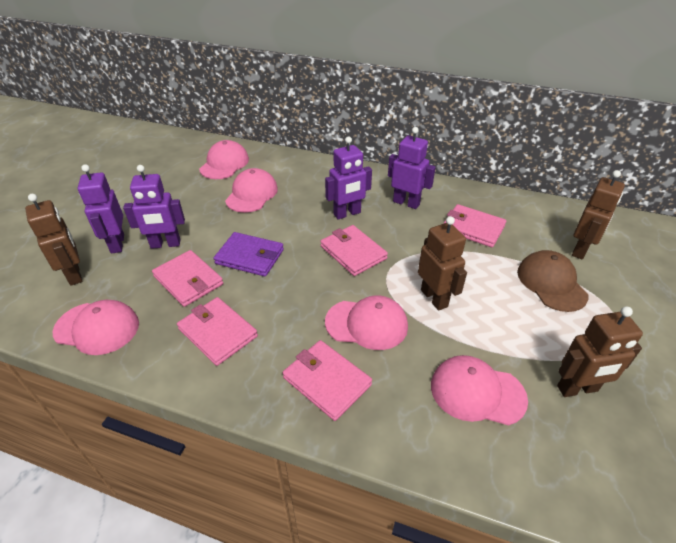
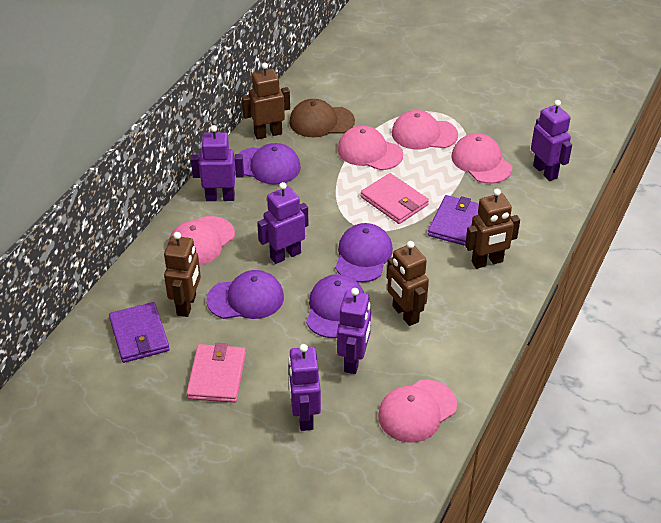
pink wallet: 5 -> 2
purple cap: 0 -> 4
purple robot: 4 -> 5
purple wallet: 1 -> 2

